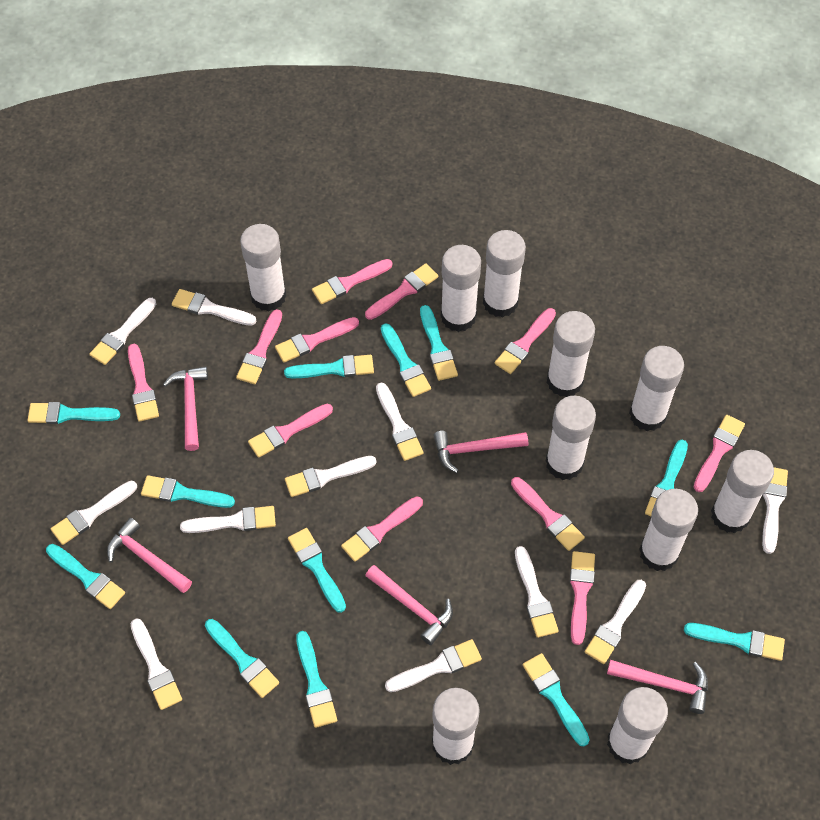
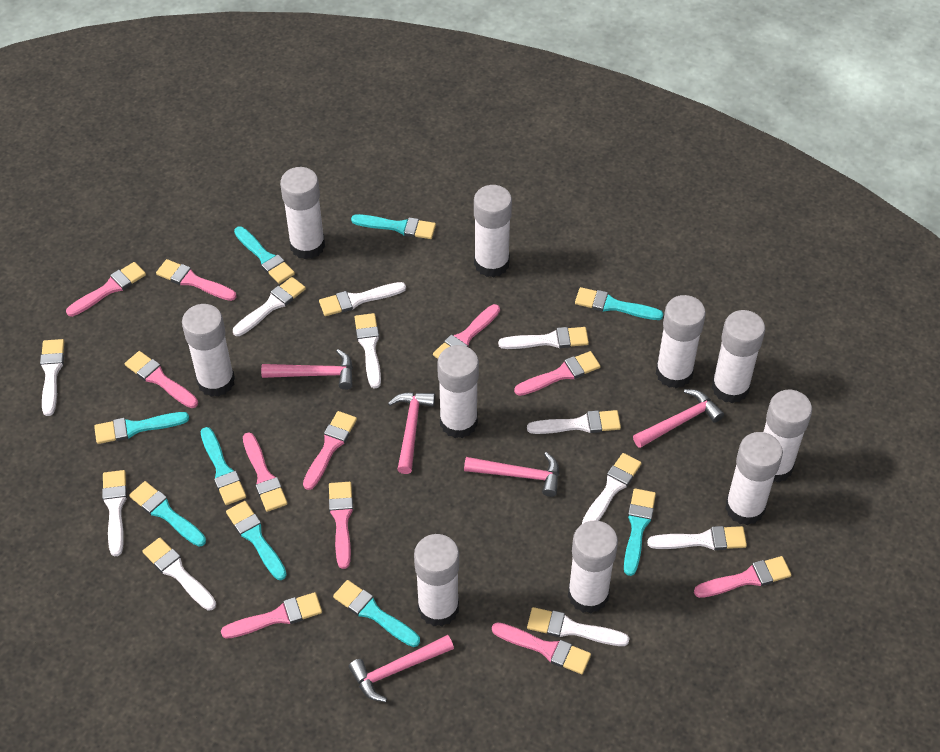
turquoise brush: 12 -> 9

